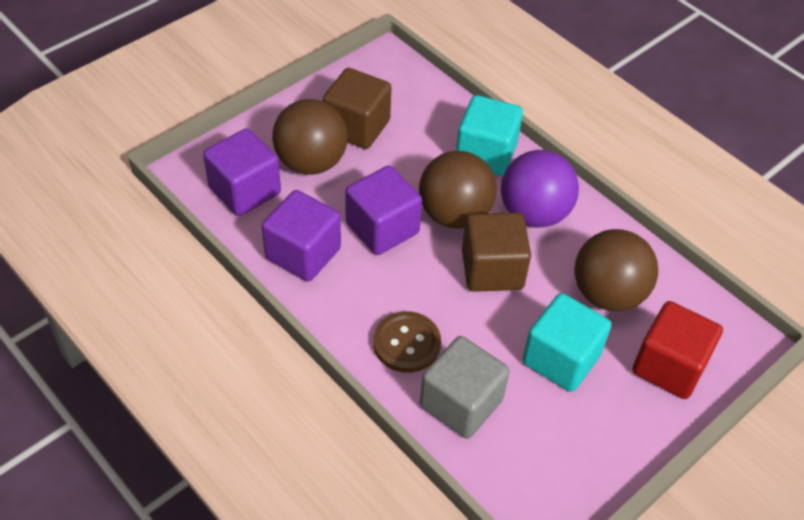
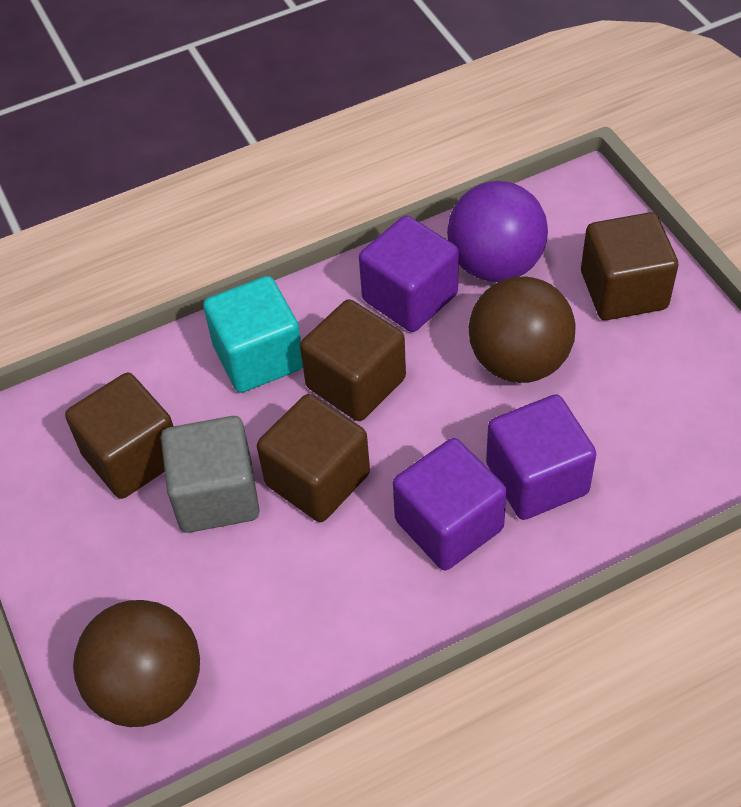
brown ball: 3 -> 2
brown button: 1 -> 0
brown cube: 2 -> 4
red cube: 1 -> 0
turquoise cube: 2 -> 1

